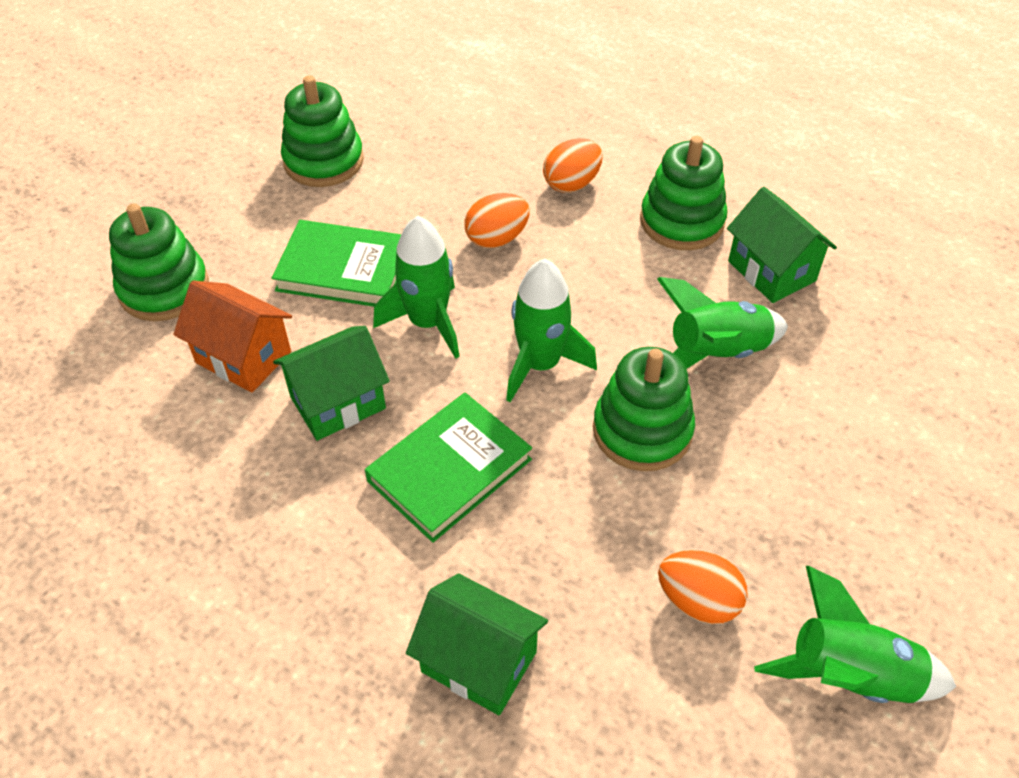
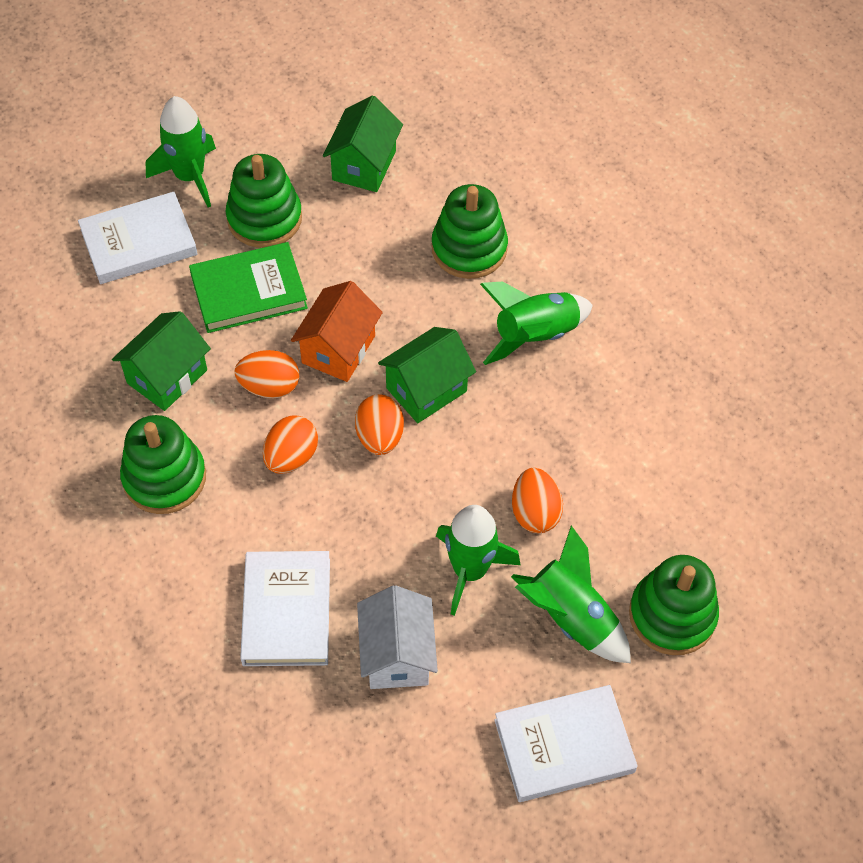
green book: 2 -> 1
orange egg: 3 -> 4
white book: 0 -> 3
white house: 0 -> 1

